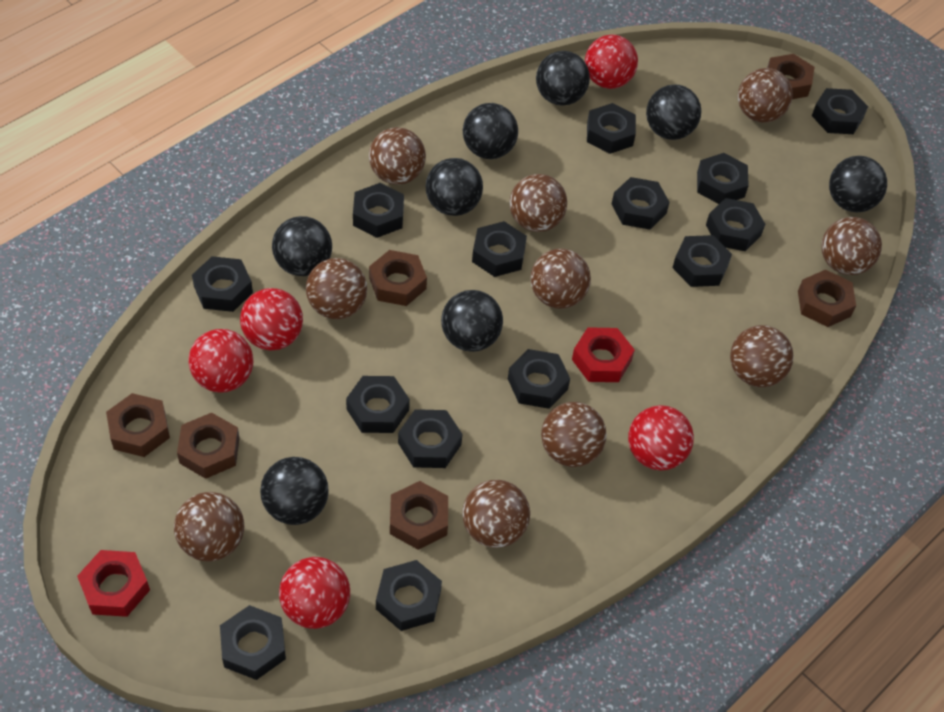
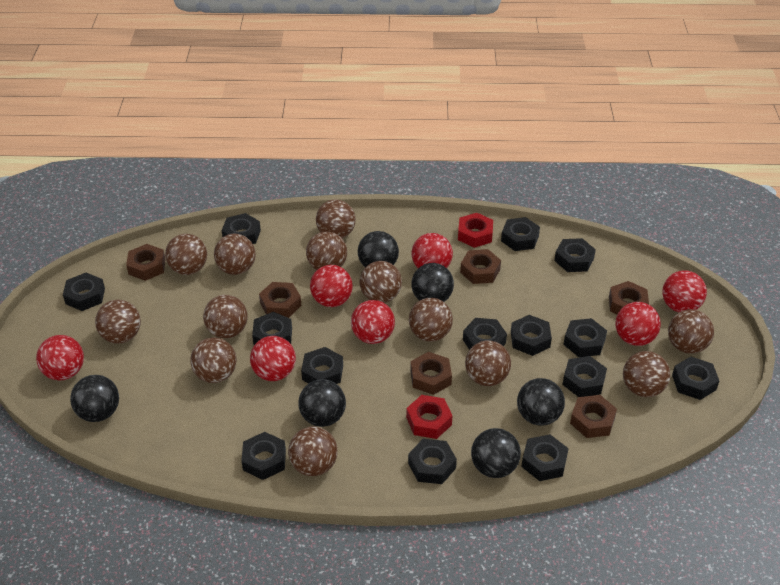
black ball: 8 -> 6
brown ball: 10 -> 13
red ball: 5 -> 7

